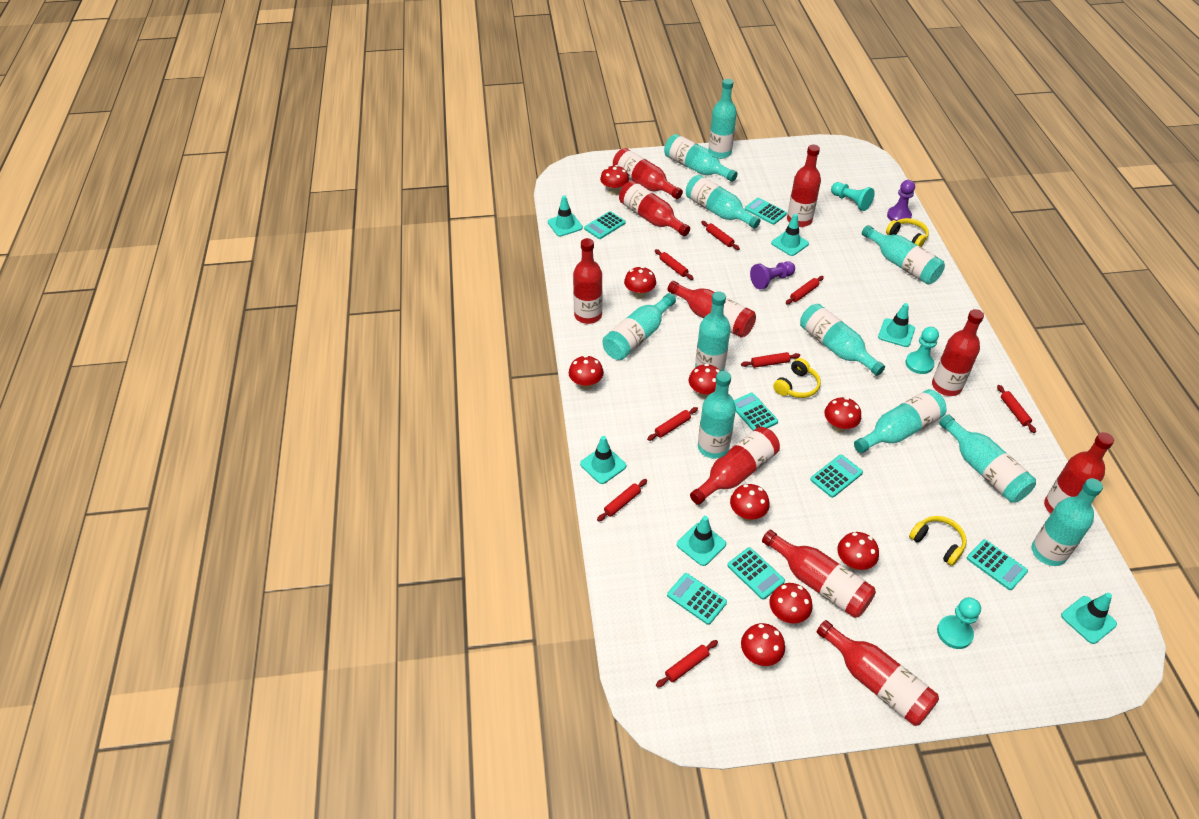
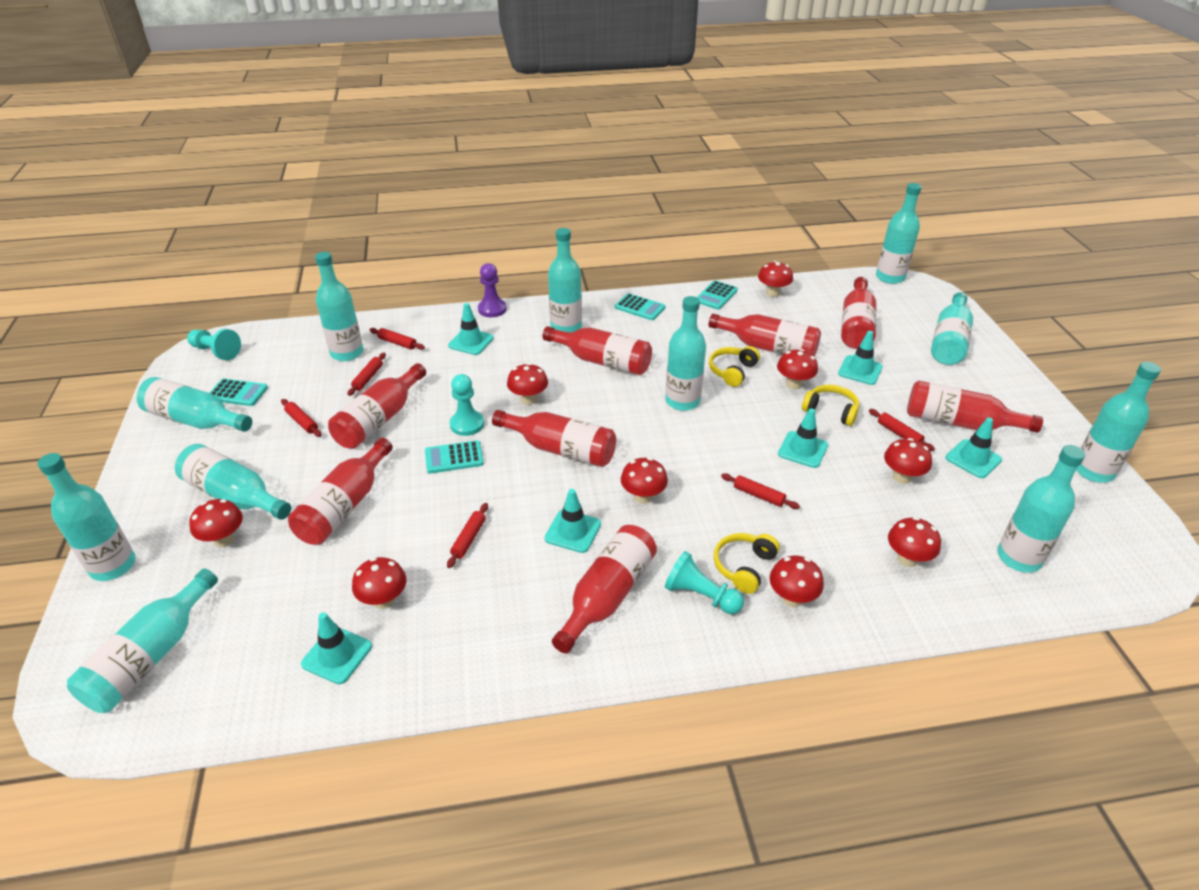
purple pawn: 2 -> 1
red bottle: 10 -> 8
red rolling pin: 8 -> 6
turquoise calculator: 7 -> 4

